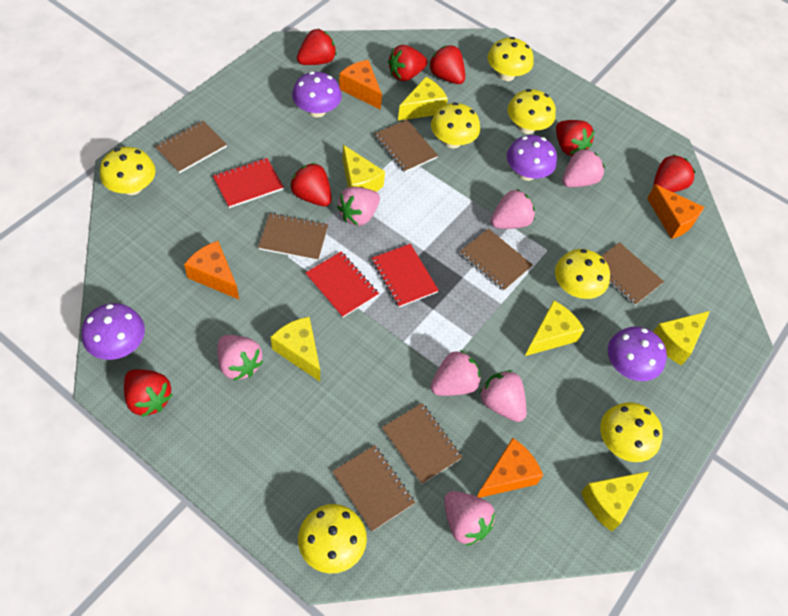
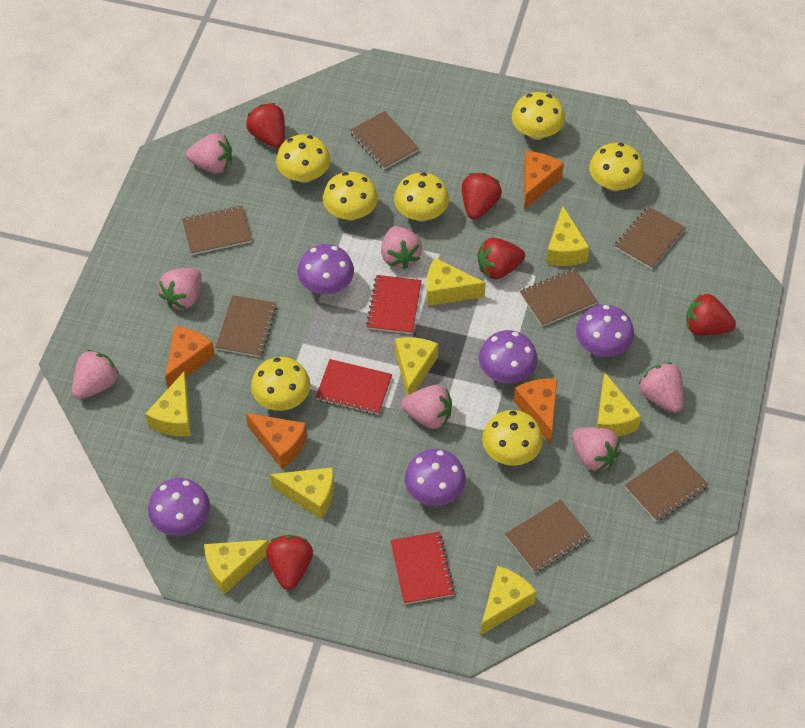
purple mushroom: 4 -> 5
red strawberry: 7 -> 5
yellow cheese: 6 -> 8

